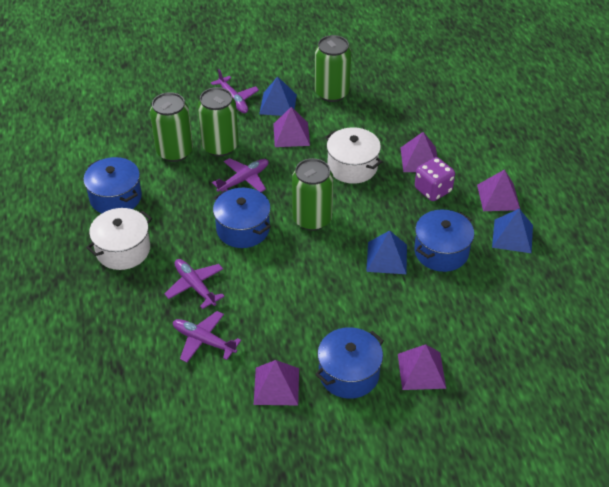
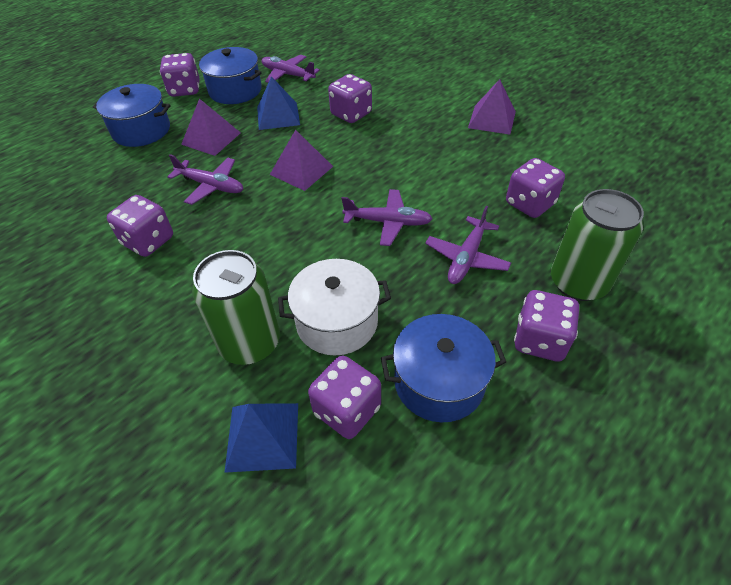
blue pot: 4 -> 3
blue pyramid: 3 -> 2
green can: 4 -> 2
purple dice: 1 -> 6
purple pyramid: 5 -> 3
white pot: 2 -> 1

